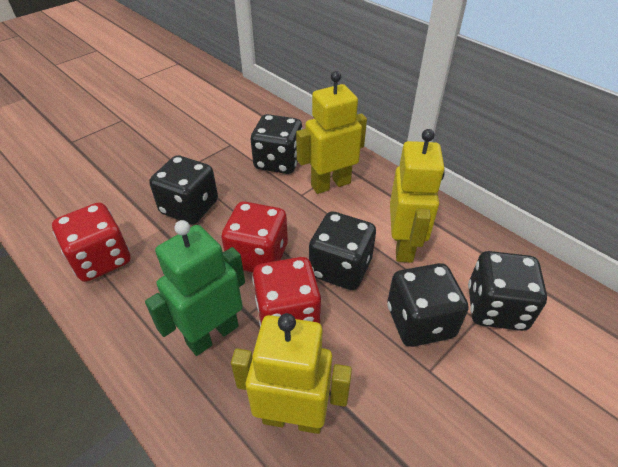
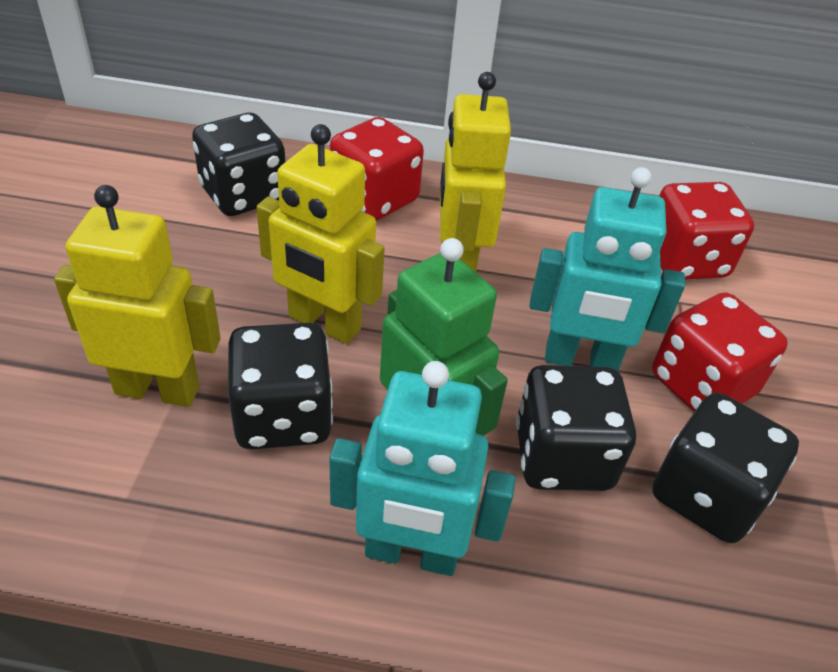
black dice: 5 -> 4
turquoise robot: 0 -> 2

